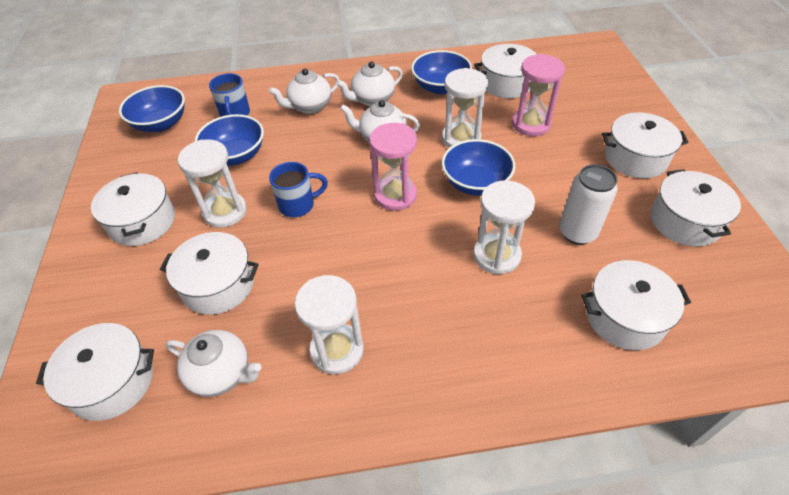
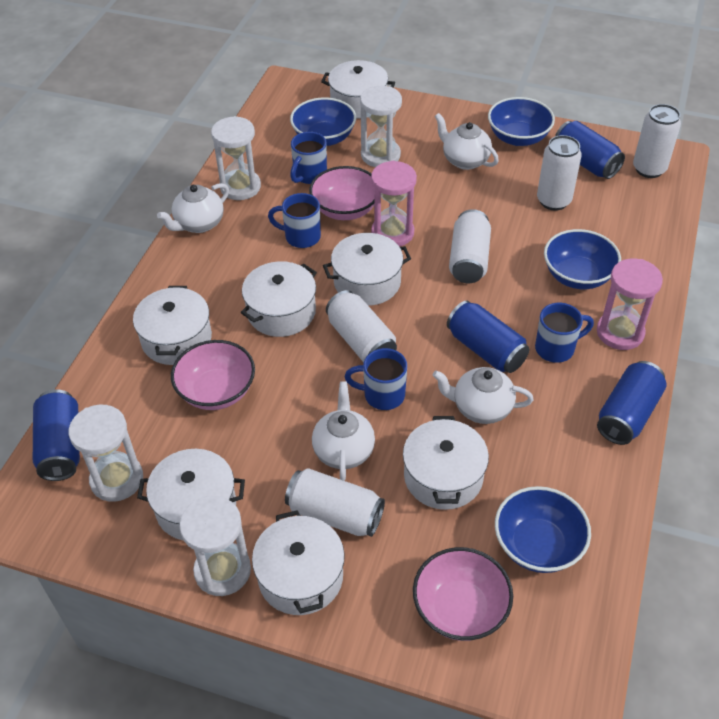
blue can: 0 -> 4
blue mug: 2 -> 4
pink bowl: 0 -> 3
white can: 1 -> 5

